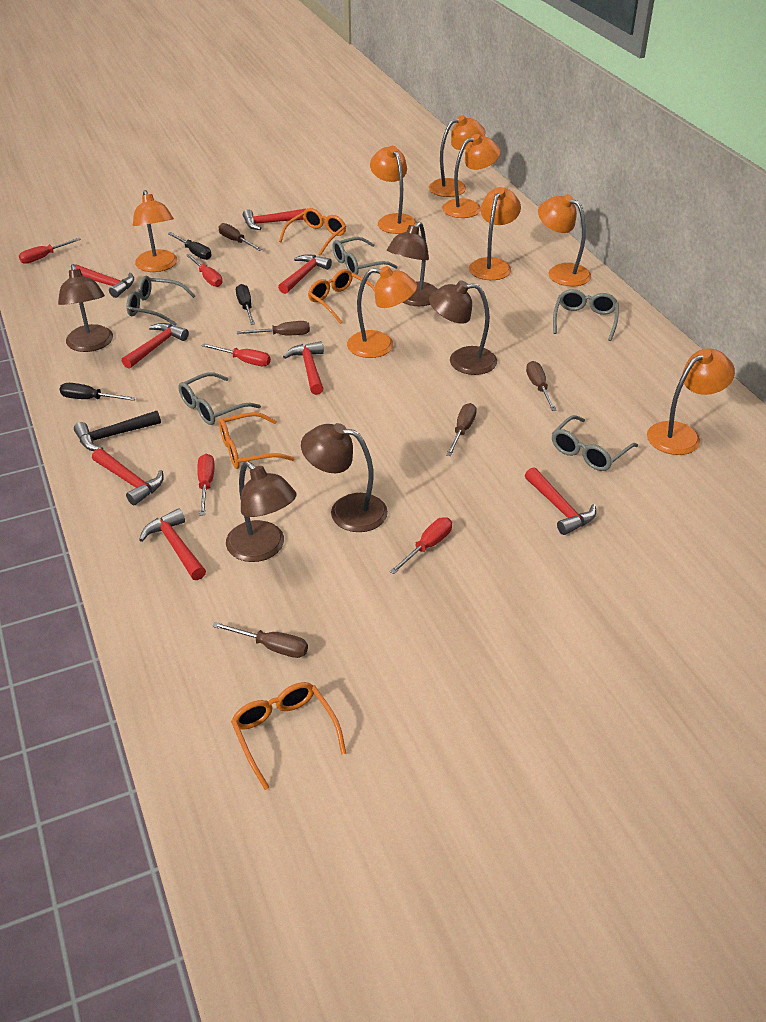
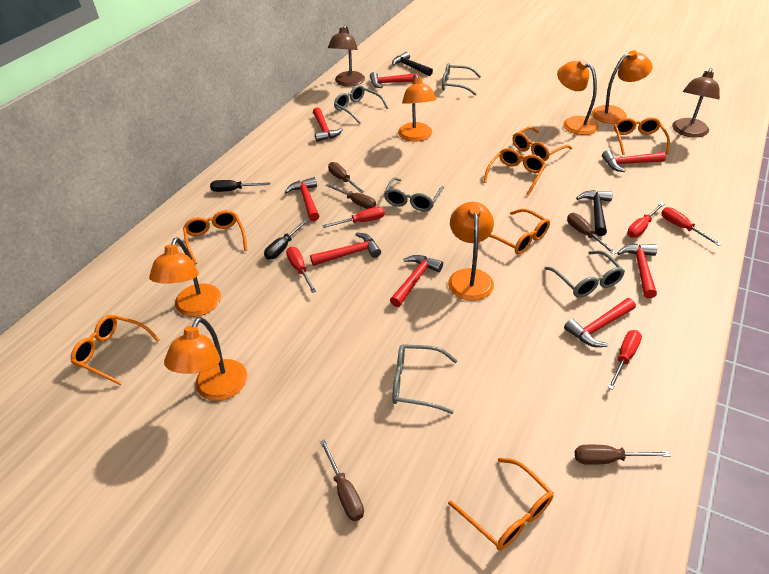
black hammer: 1 -> 2
black screwdriver: 3 -> 2
brown lamp: 5 -> 2
orange glasses: 4 -> 7
orange lamp: 8 -> 6

